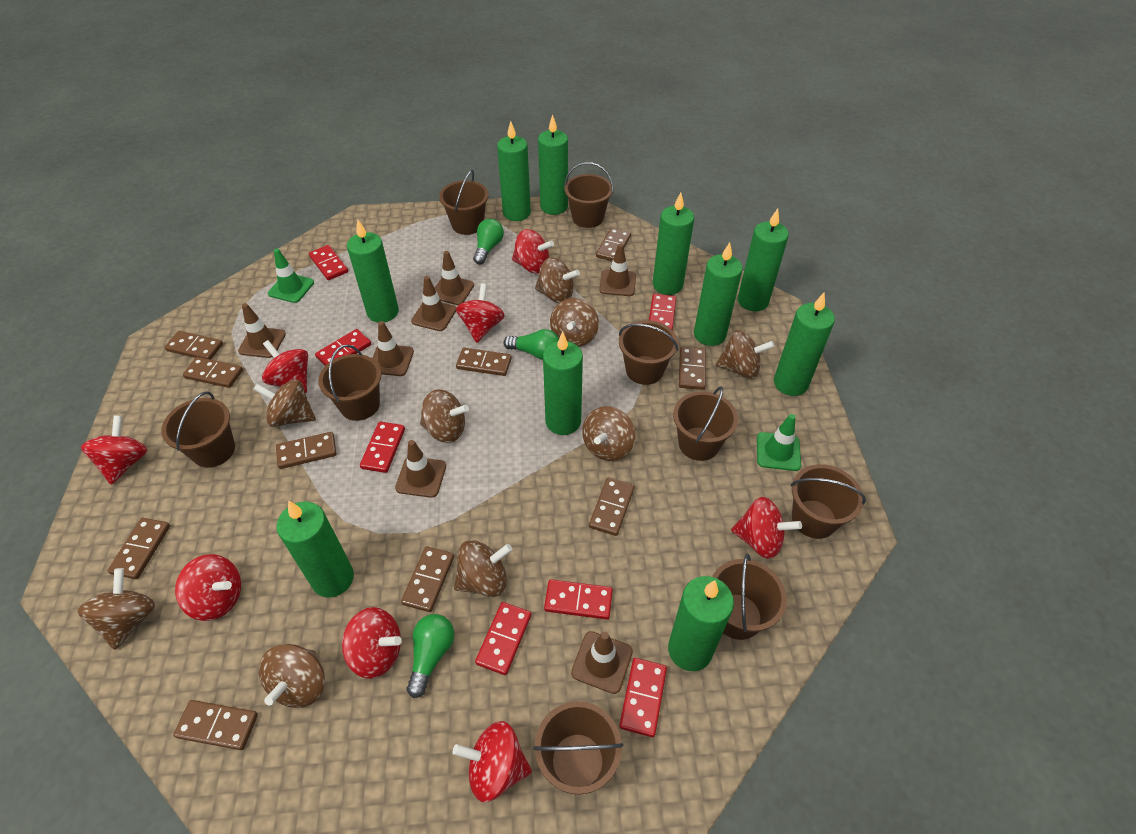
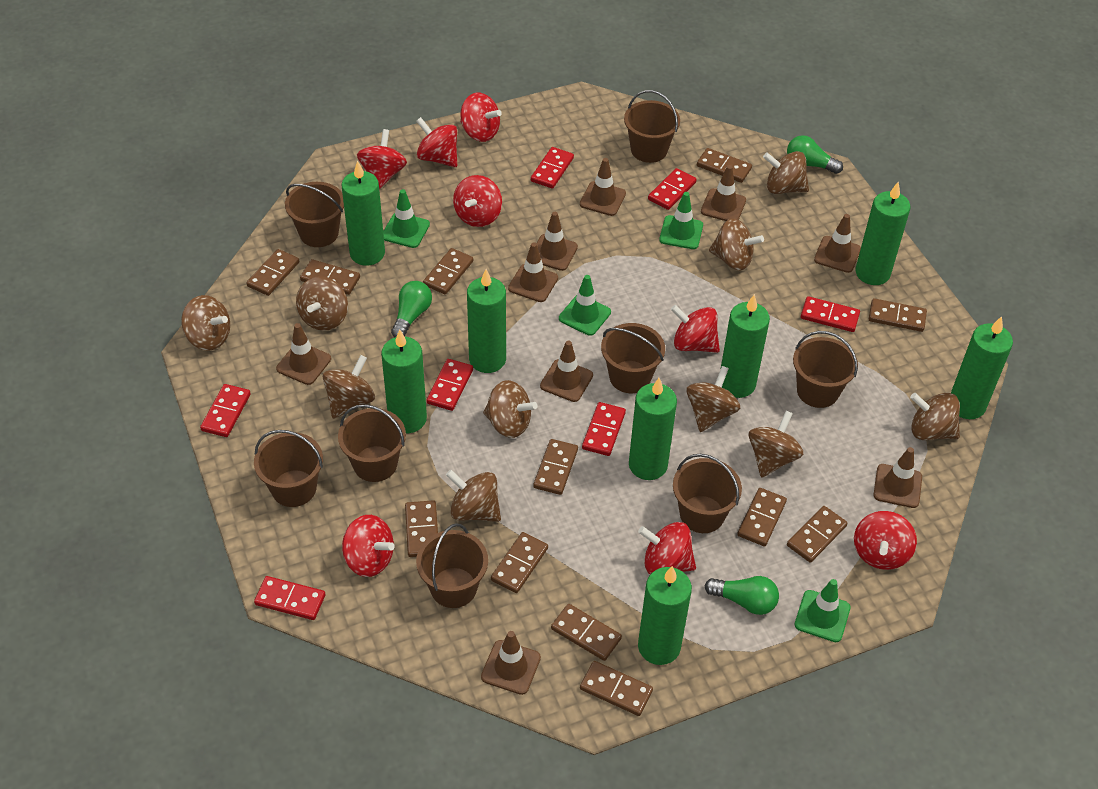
brown bucket: 9 -> 8
brown domino: 10 -> 12
brown spinning top: 9 -> 10
brown traffic cone: 7 -> 9
green candle: 10 -> 8
green traffic cone: 2 -> 4

